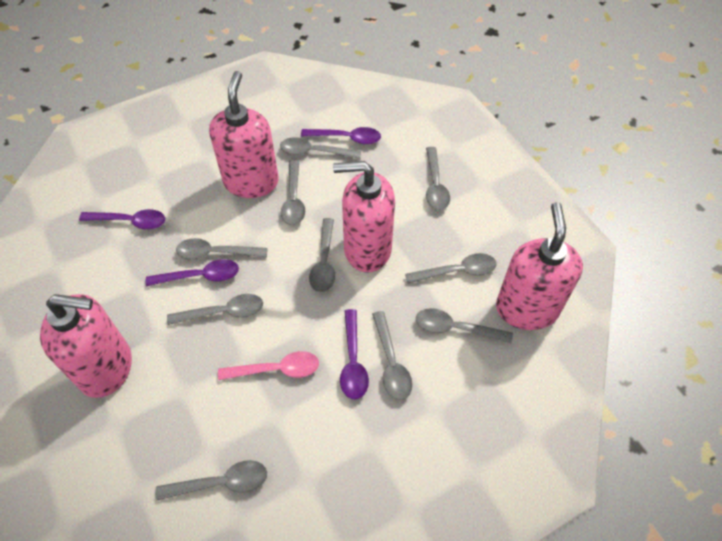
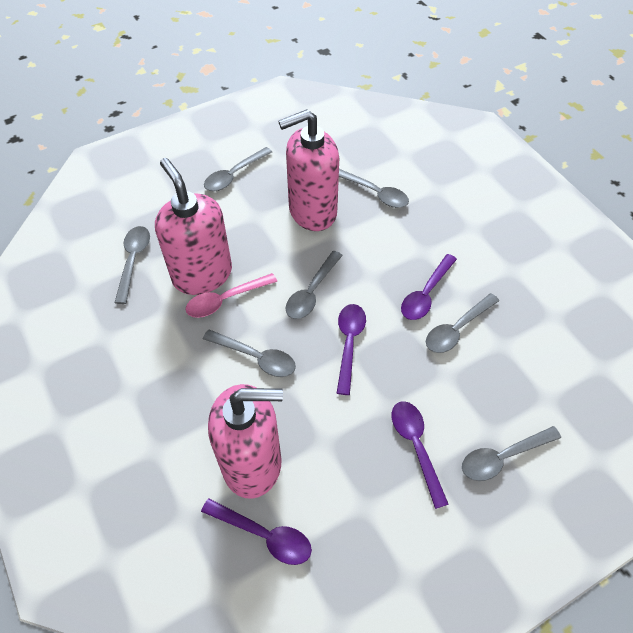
grey spoon: 10 -> 7
pink soap dispenser: 4 -> 3

